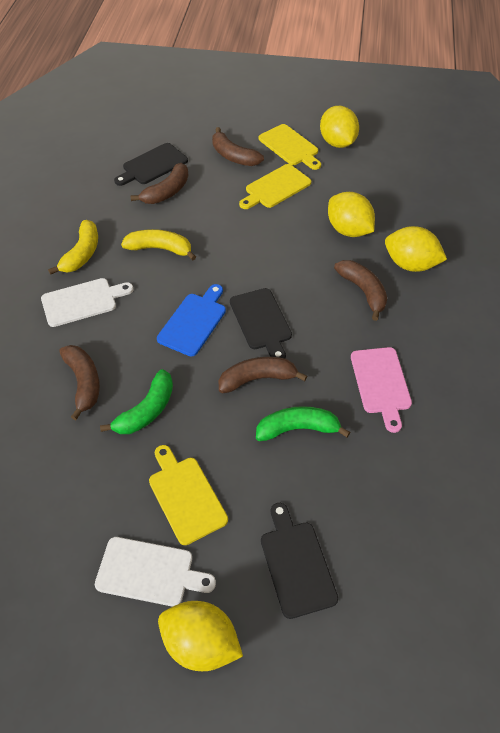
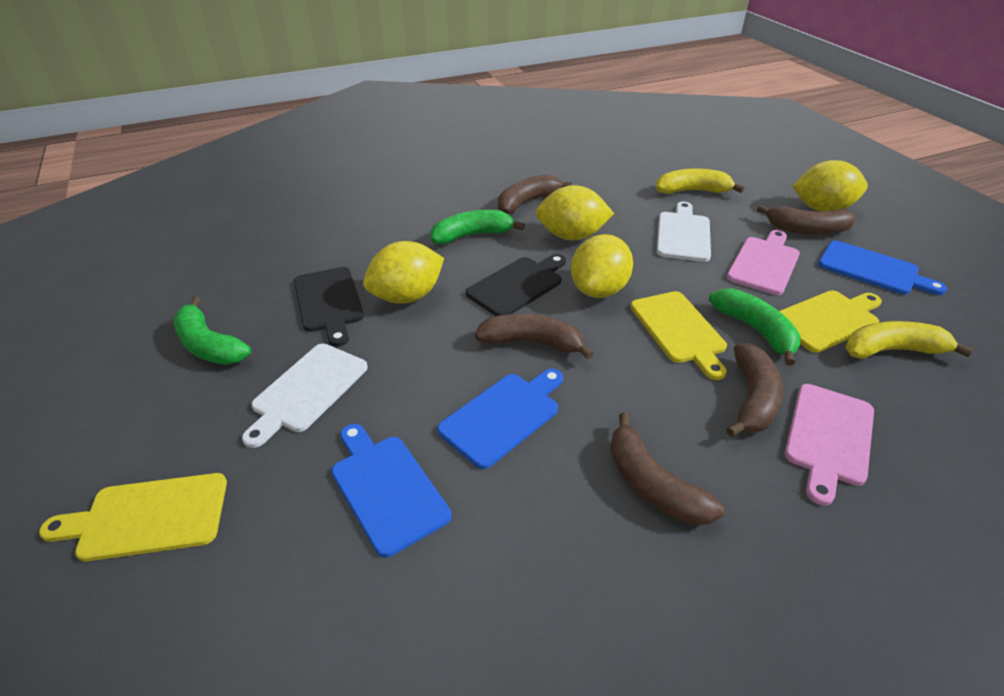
black cutting board: 3 -> 2
blue cutting board: 1 -> 3
green banana: 2 -> 3
pink cutting board: 1 -> 2

